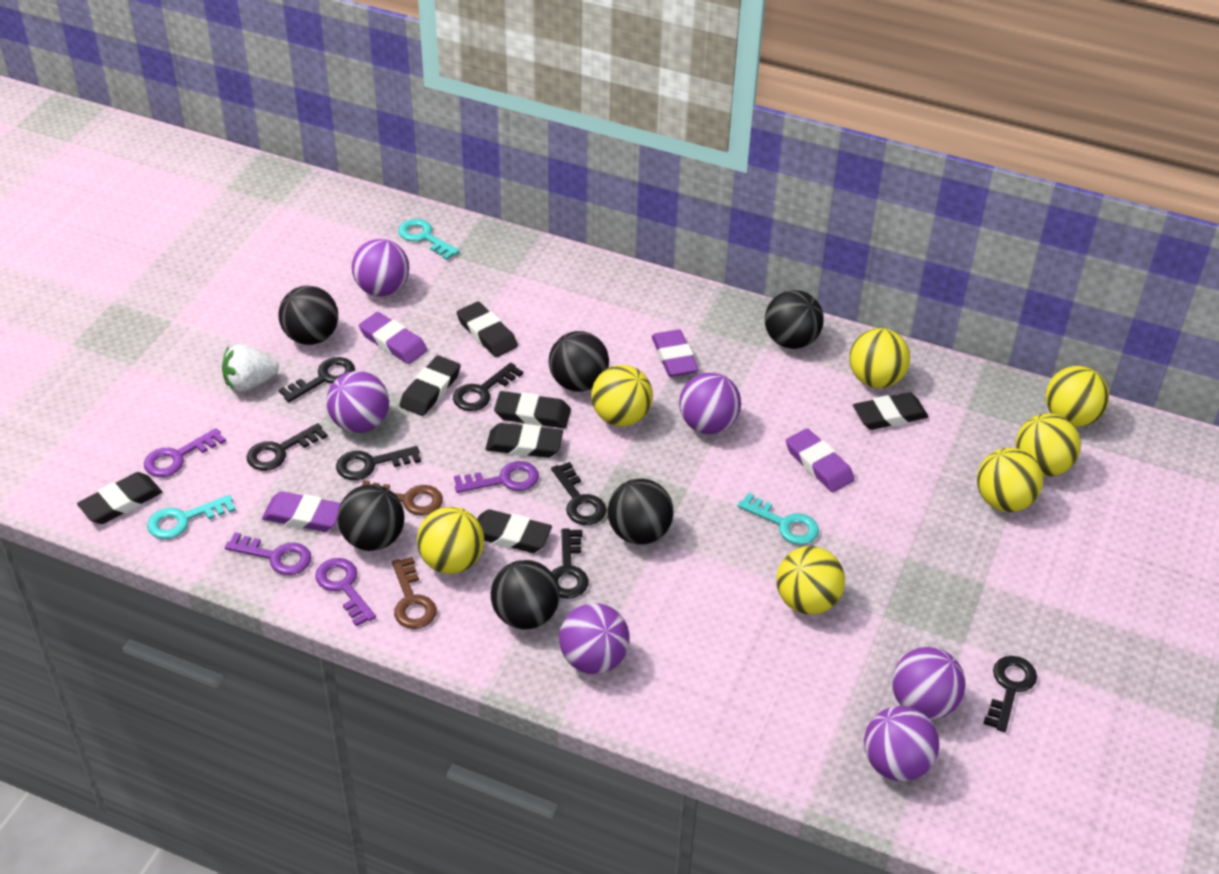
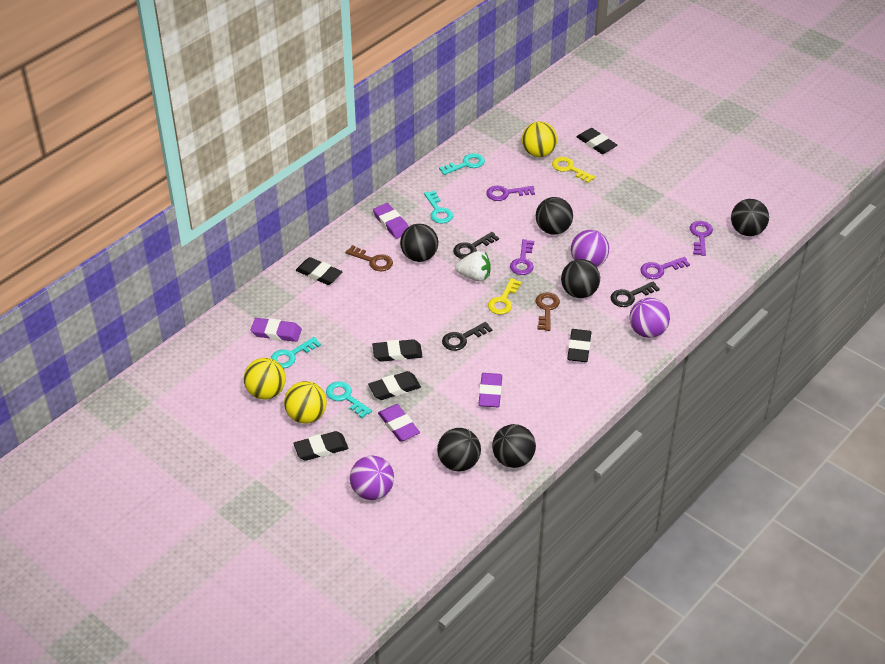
black eraser: 7 -> 6
black key: 7 -> 3
purple ball: 6 -> 3
turquoise key: 3 -> 4
yellow ball: 7 -> 3
yellow key: 0 -> 2

